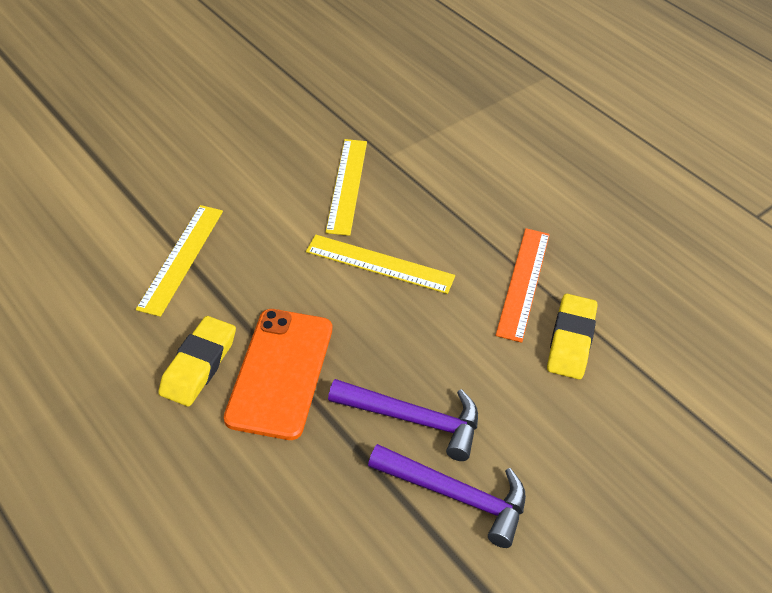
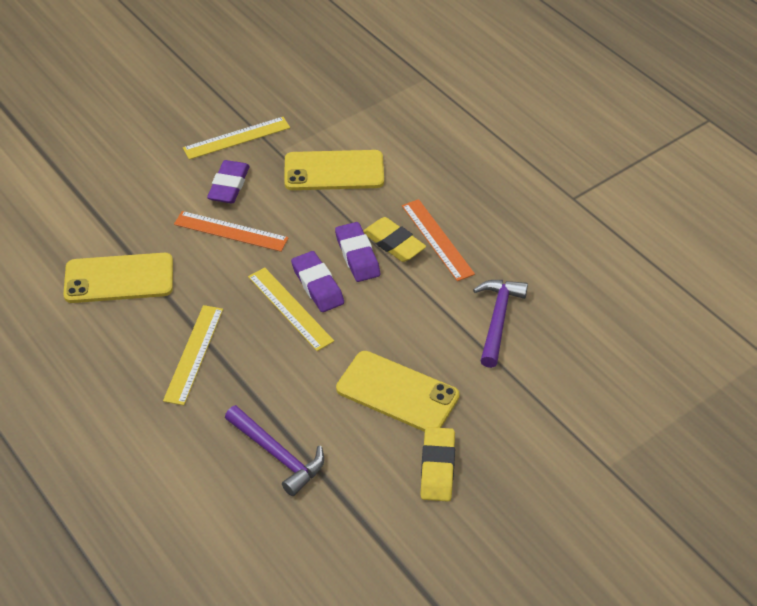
orange phone: 1 -> 0
orange ruler: 1 -> 2
purple eraser: 0 -> 3
yellow phone: 0 -> 3

